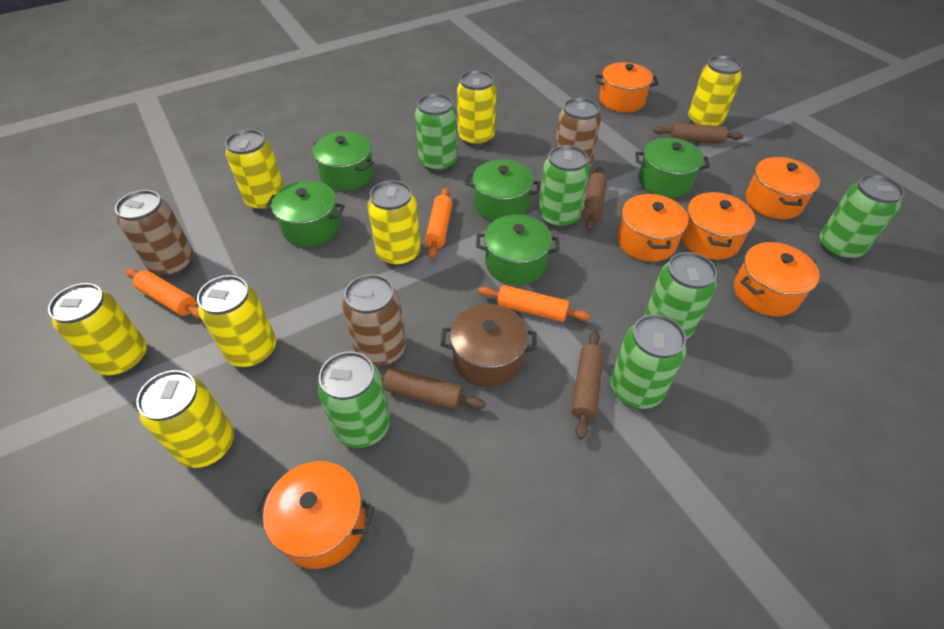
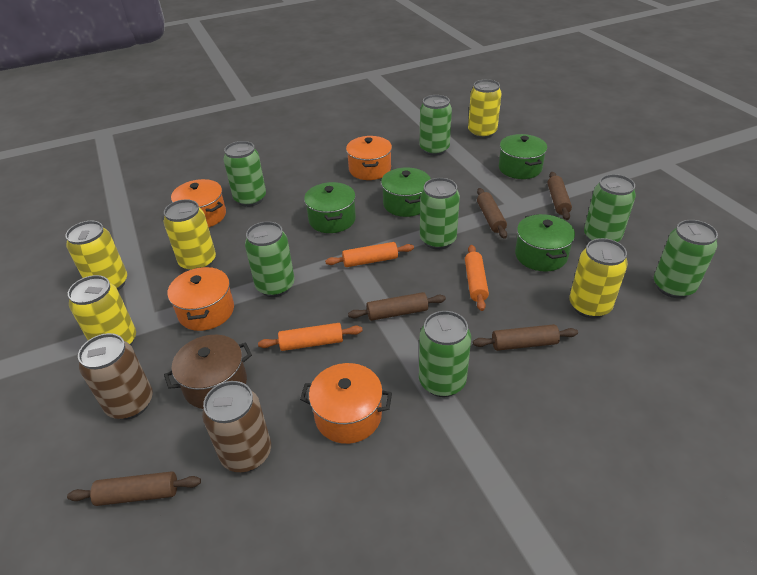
brown can: 3 -> 2
brown rolling pin: 4 -> 5
green can: 6 -> 7
green pot: 5 -> 4
orange pot: 6 -> 4
yellow can: 7 -> 5

